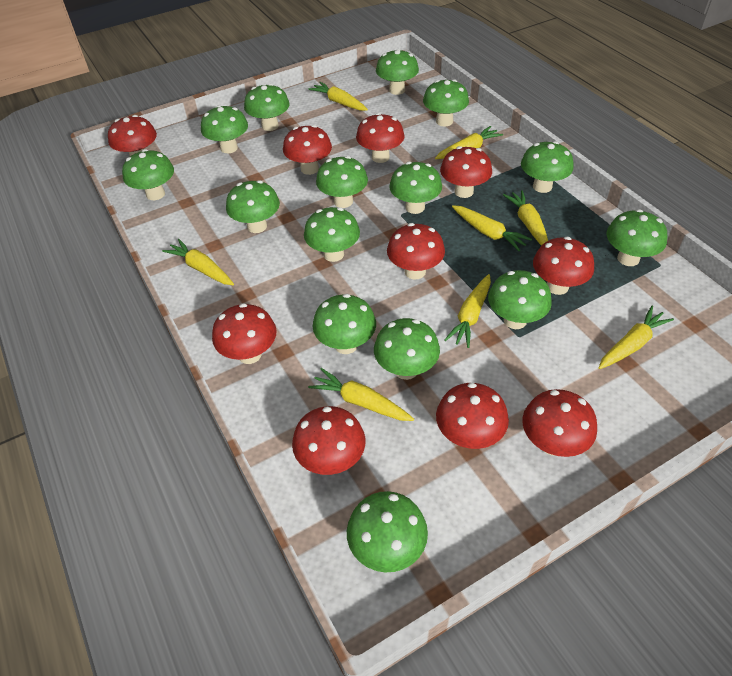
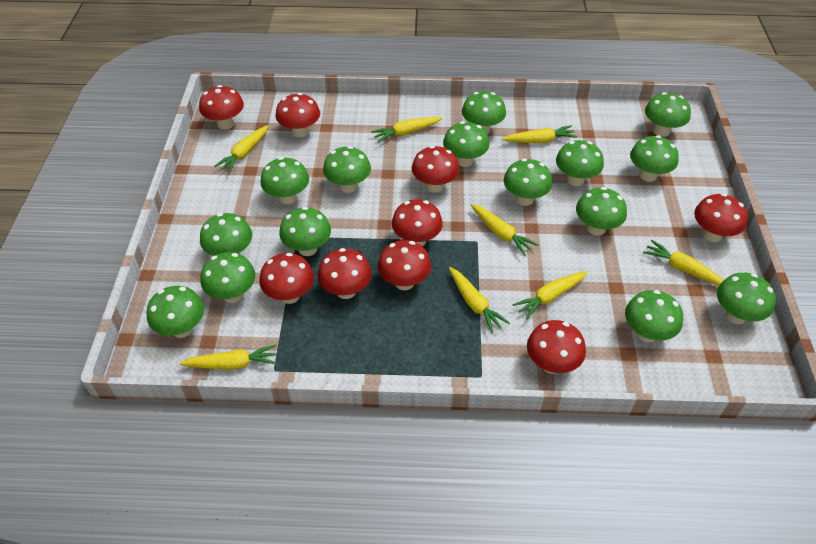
red mushroom: 10 -> 9

